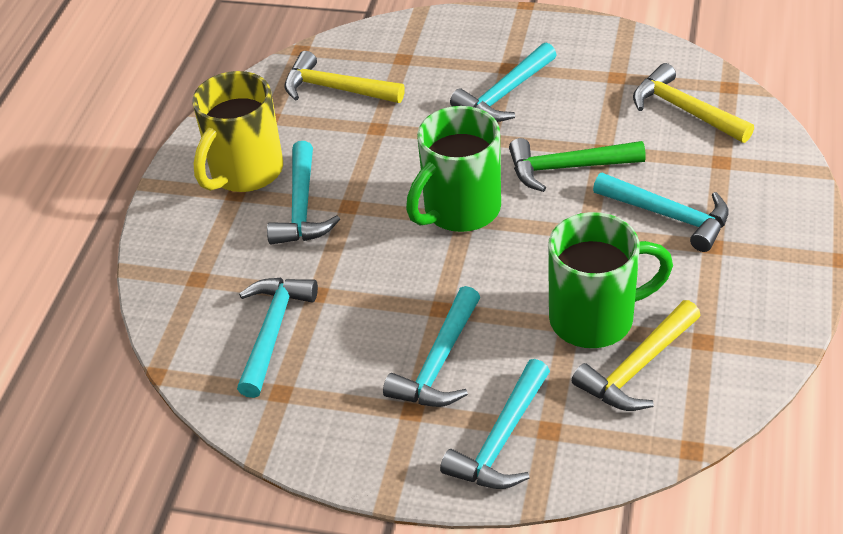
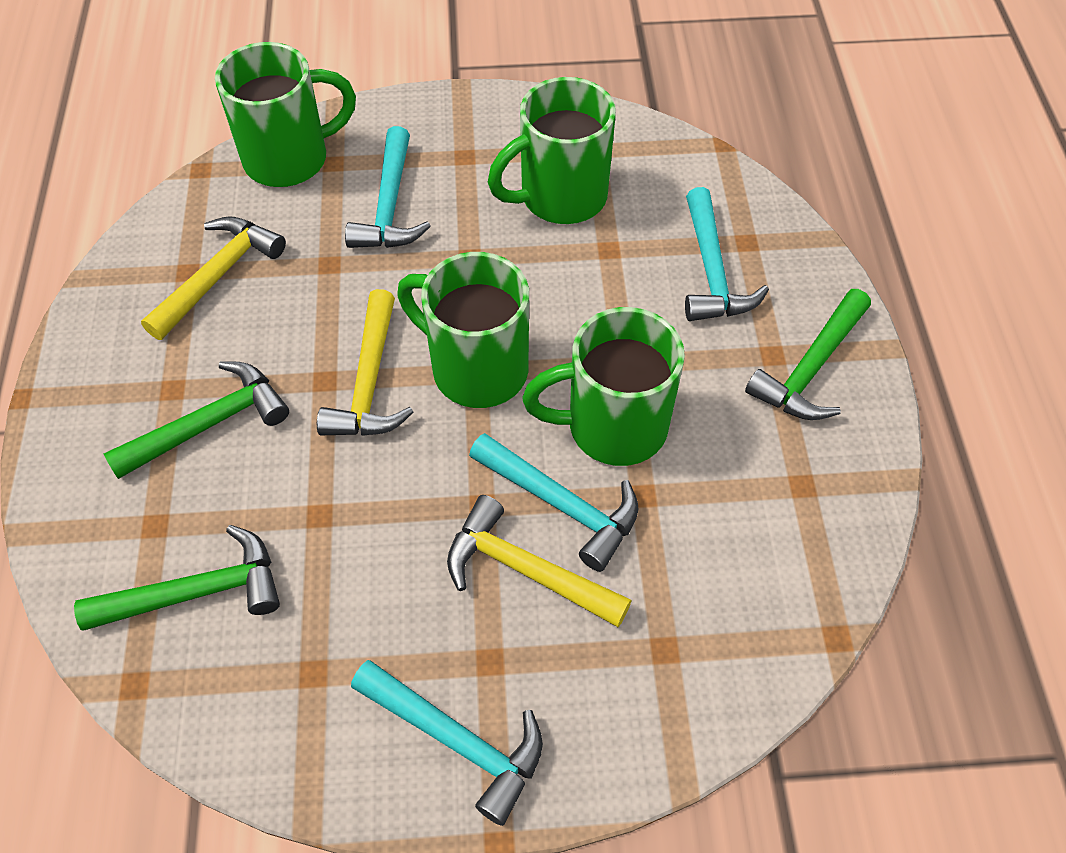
green hammer: 1 -> 3
green mug: 2 -> 4
turquoise hammer: 6 -> 4
yellow mug: 1 -> 0

